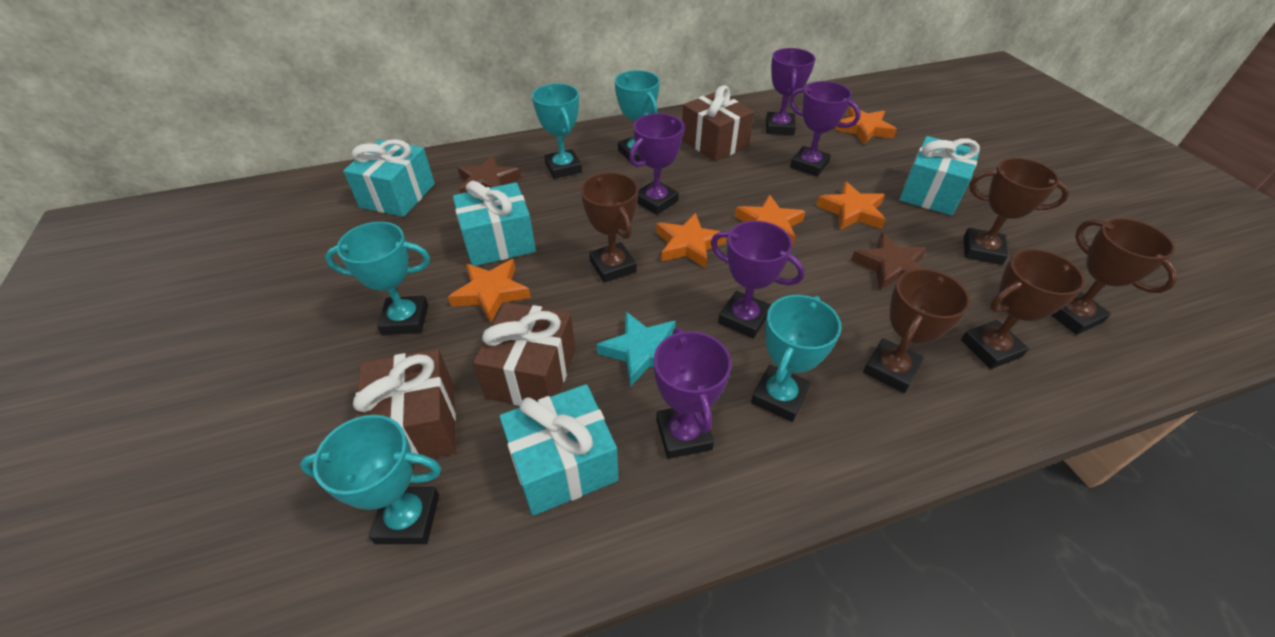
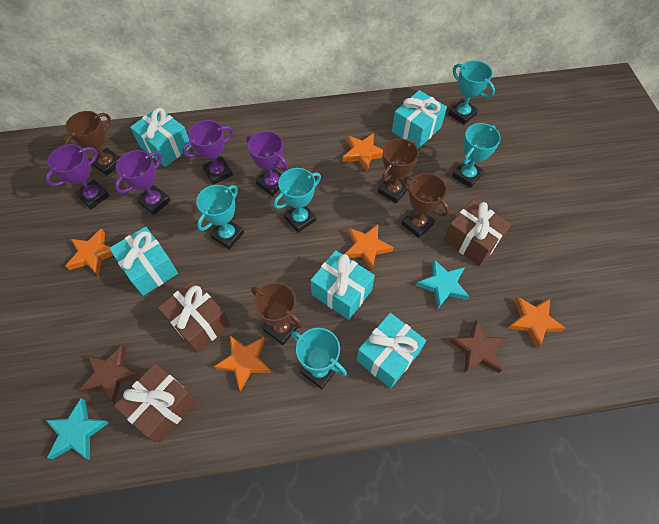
brown trophy: 5 -> 4
purple trophy: 5 -> 4
turquoise gift: 4 -> 5
turquoise star: 1 -> 2

